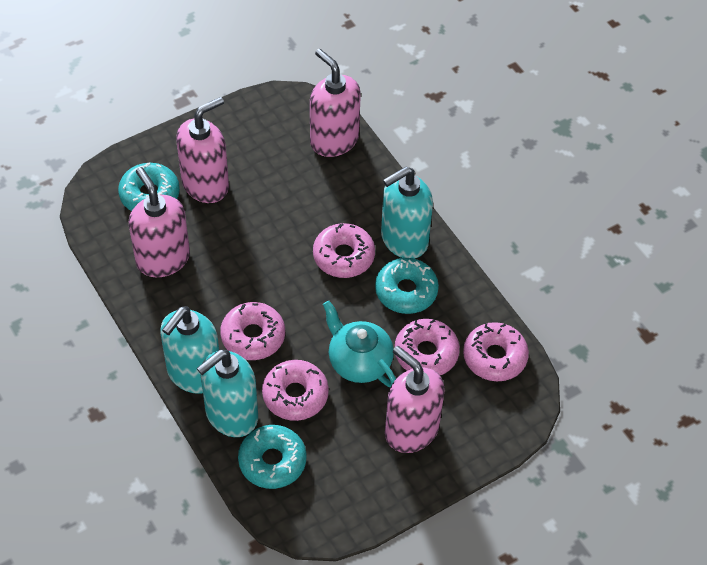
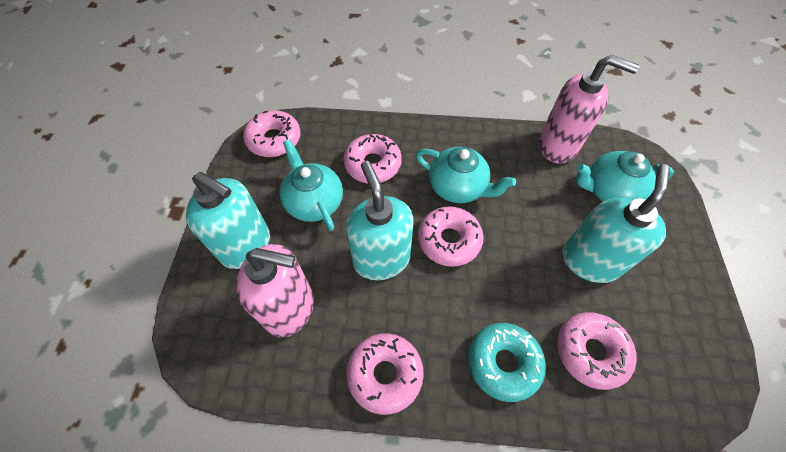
pink soap dispenser: 4 -> 2
turquoise donut: 3 -> 1
turquoise teapot: 1 -> 3

